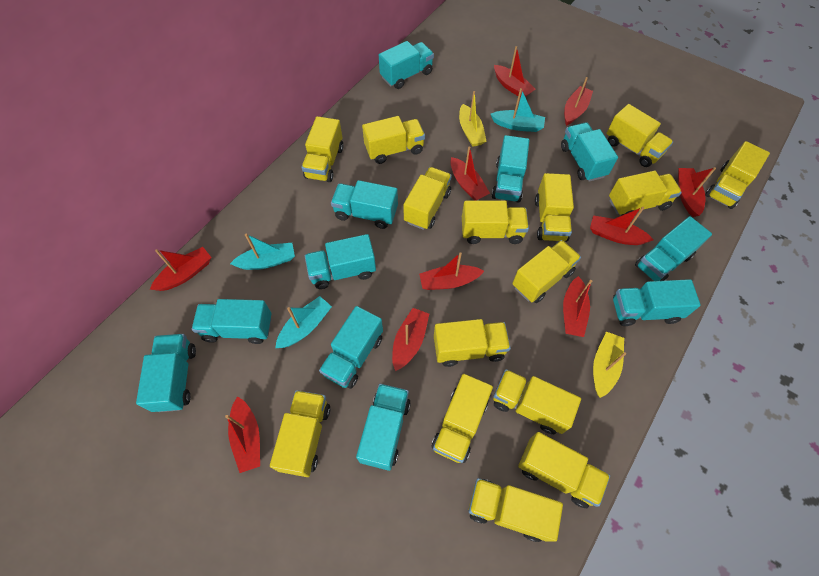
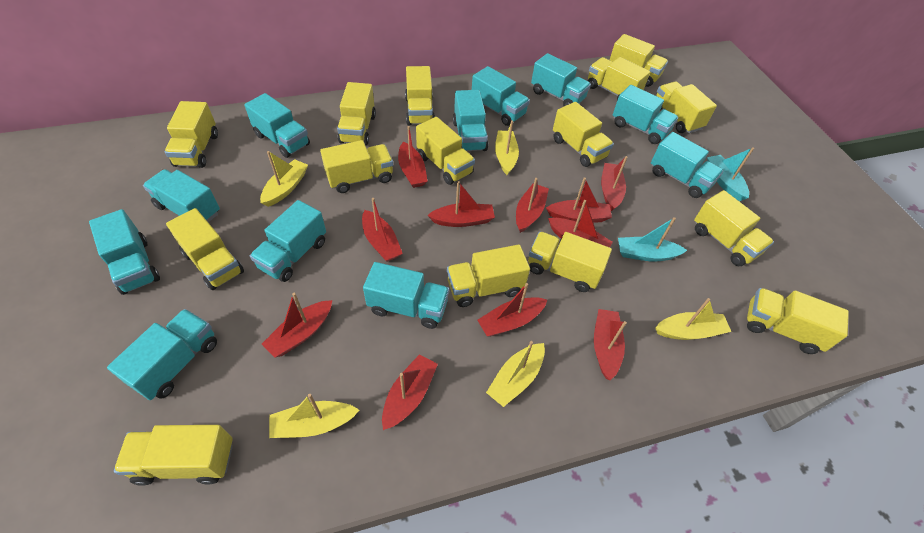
red boat: 10 -> 11
turquoise boat: 3 -> 2
yellow boat: 2 -> 5

